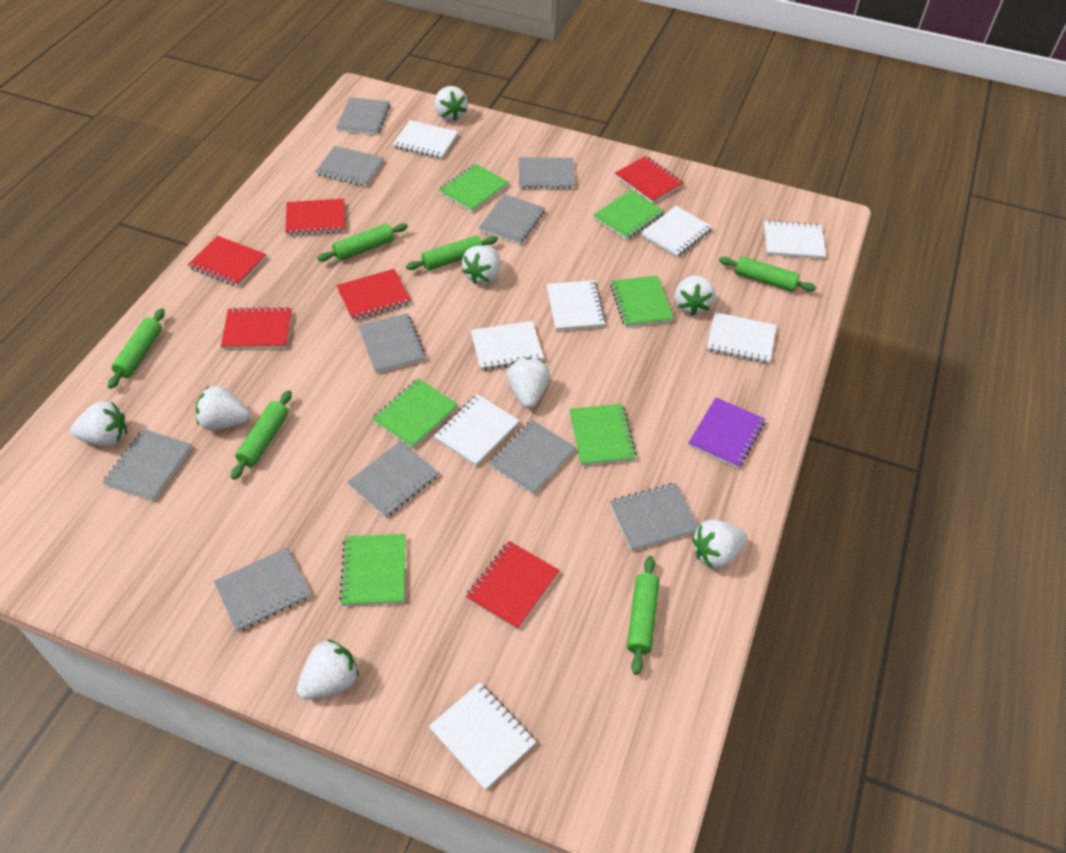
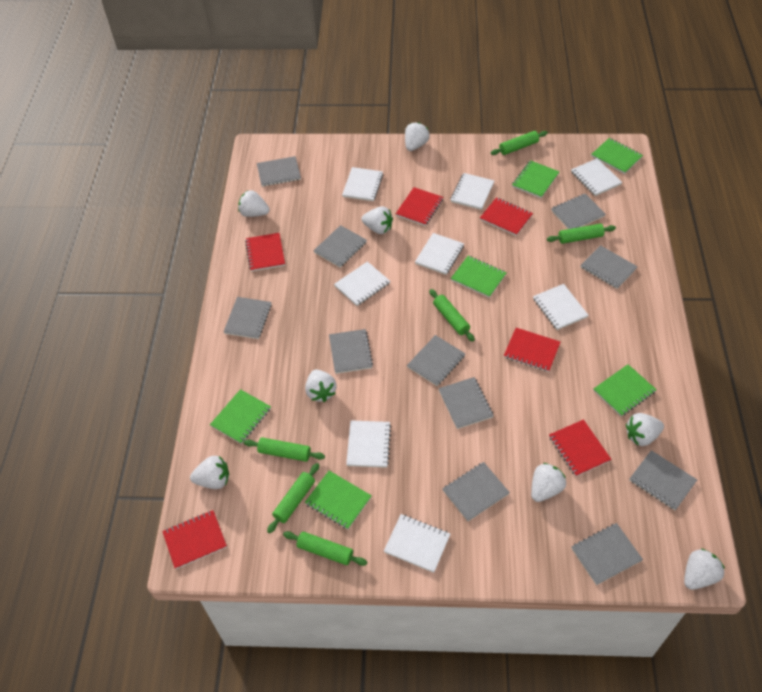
grey notebook: 10 -> 11
purple notebook: 1 -> 0

